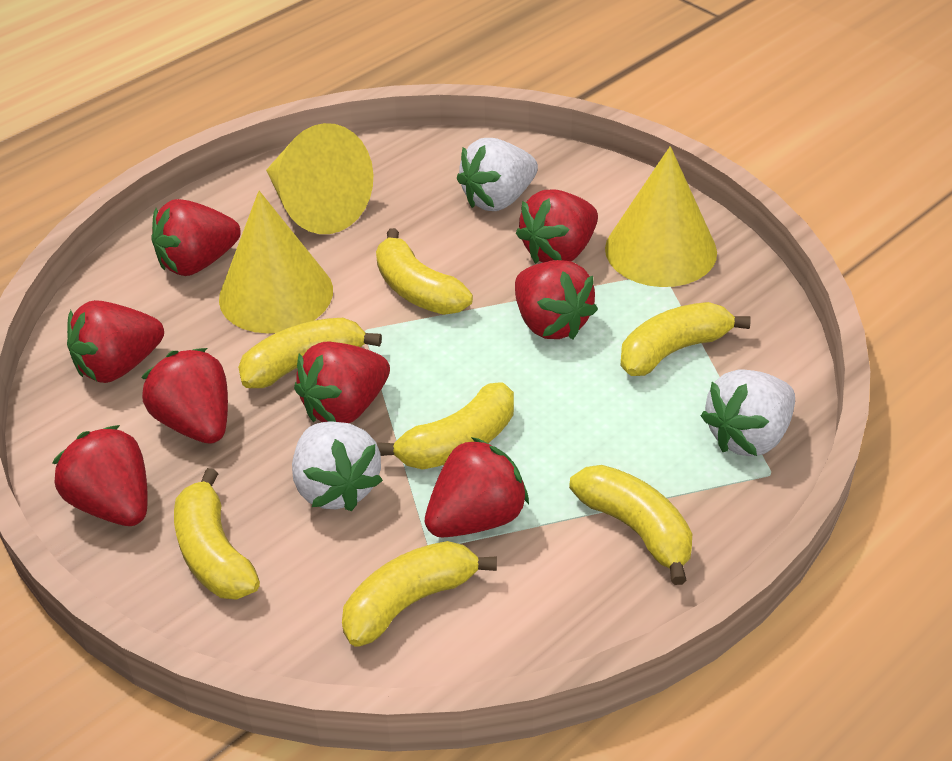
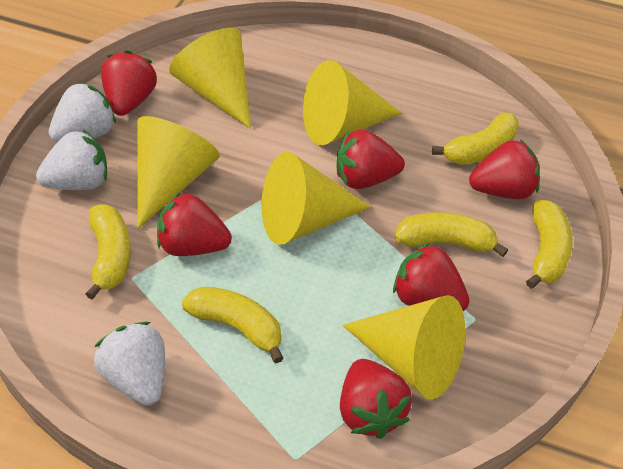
red strawberry: 8 -> 6
yellow banana: 7 -> 5
yellow cone: 3 -> 5

